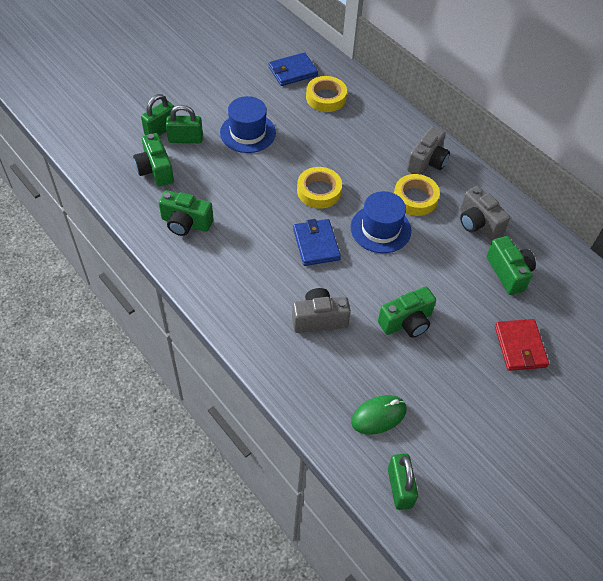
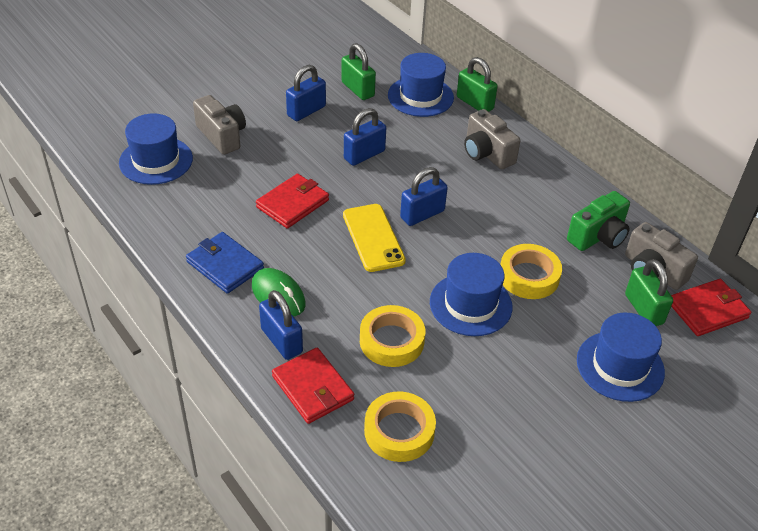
blue hat: 2 -> 4
blue padlock: 0 -> 4
blue wallet: 2 -> 1
green camera: 4 -> 1
red wallet: 1 -> 3
yellow phone: 0 -> 1

